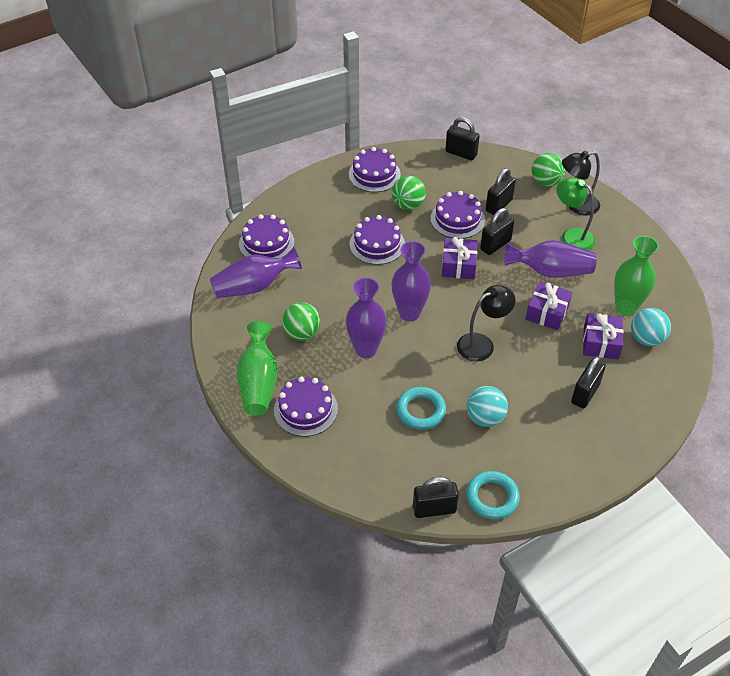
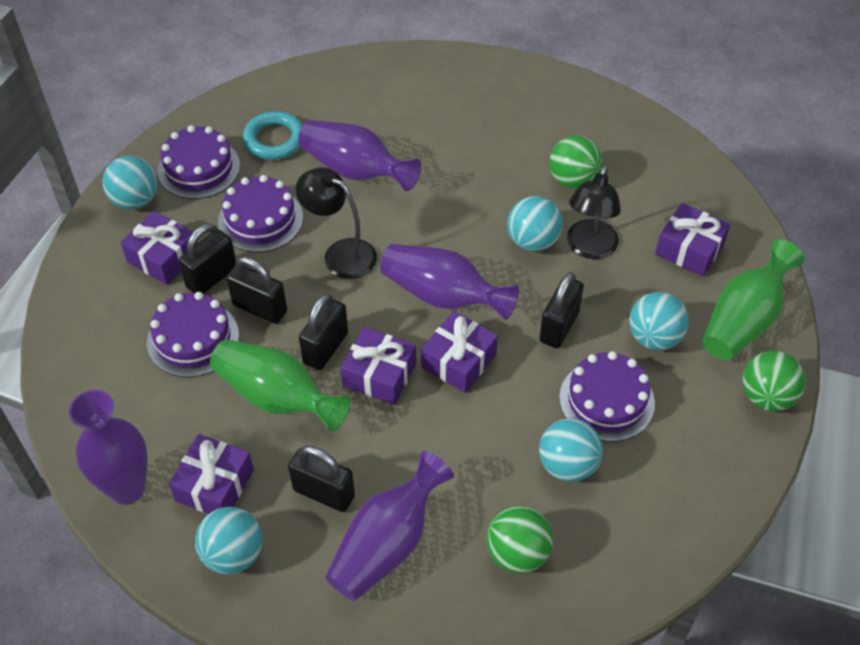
green lamp: 1 -> 0
purple cake: 5 -> 4
purple gift: 3 -> 5
turquoise ball: 2 -> 5
turquoise ring: 2 -> 1

